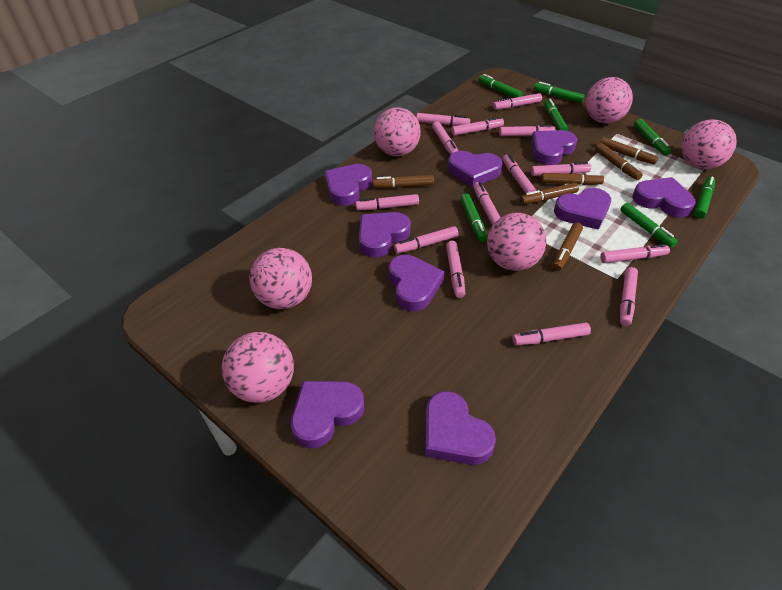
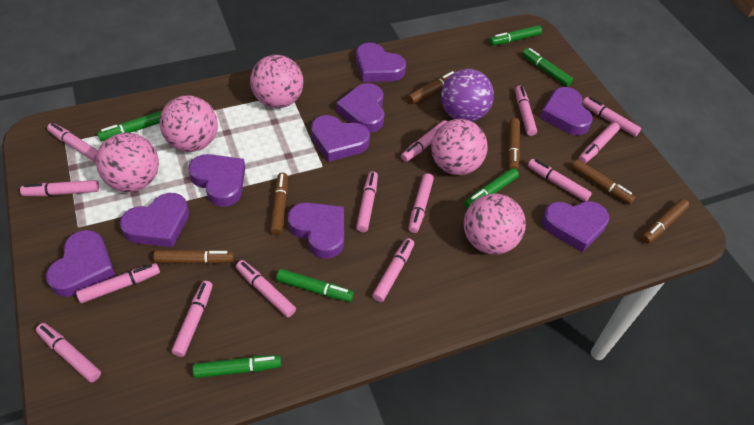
green marker: 7 -> 6
pink ball: 6 -> 5
purple ball: 0 -> 1

